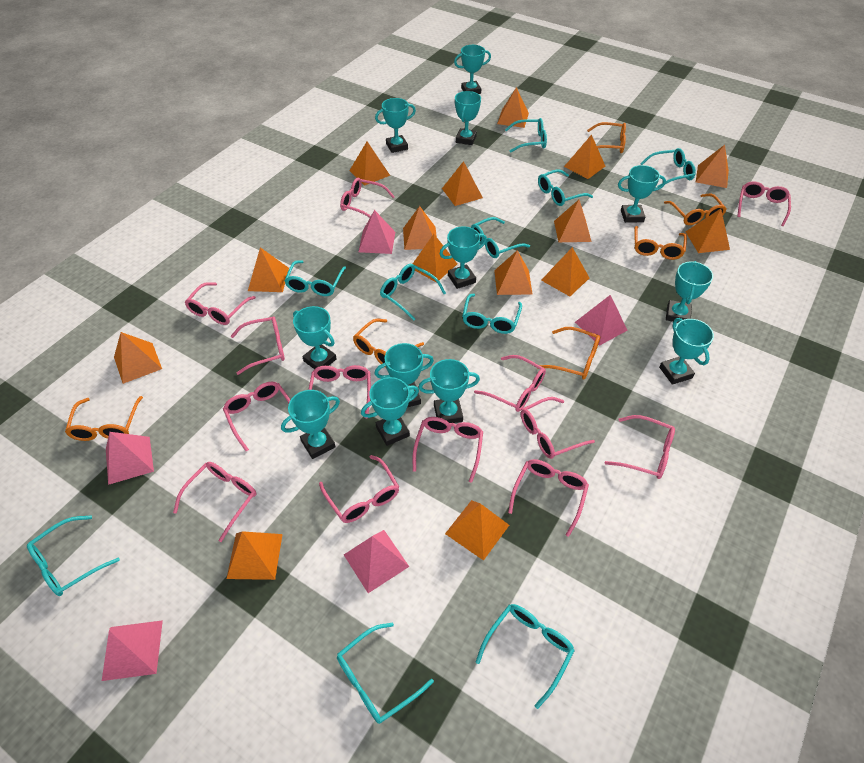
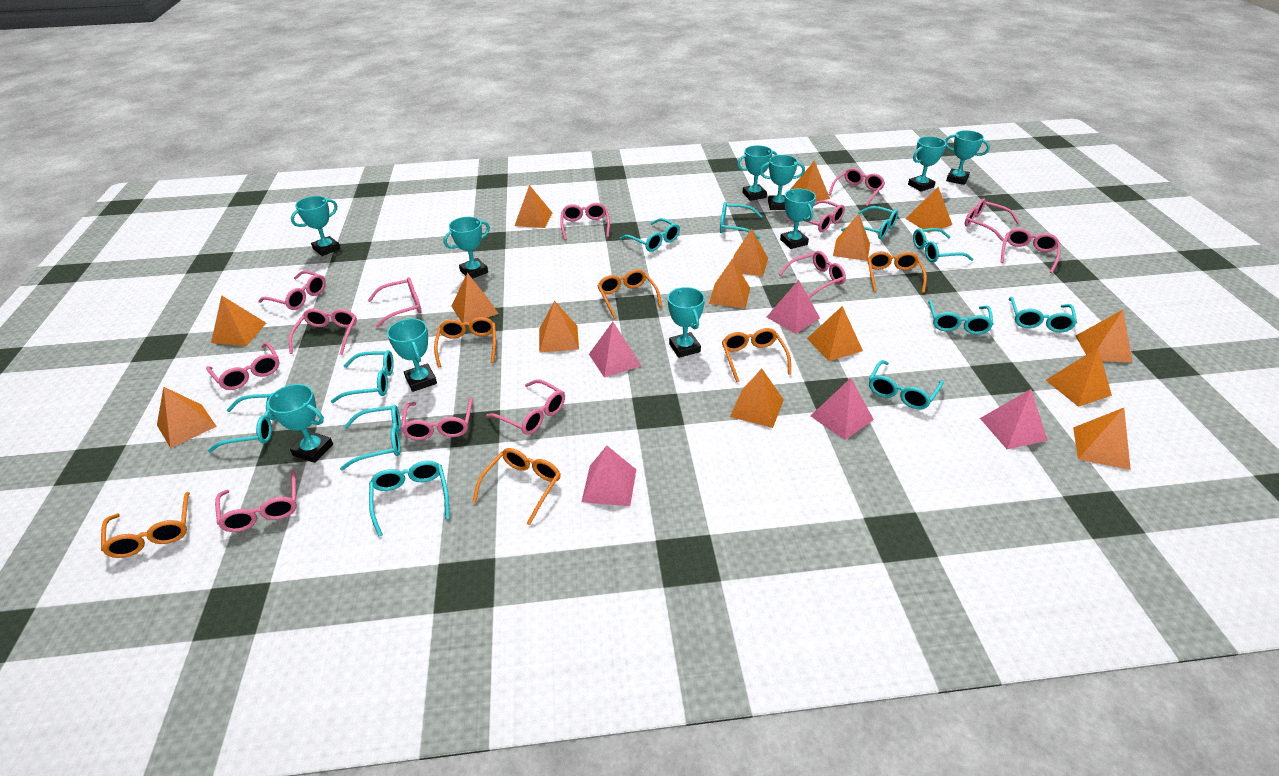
turquoise glasses: 10 -> 11
turquoise trophy: 12 -> 10

